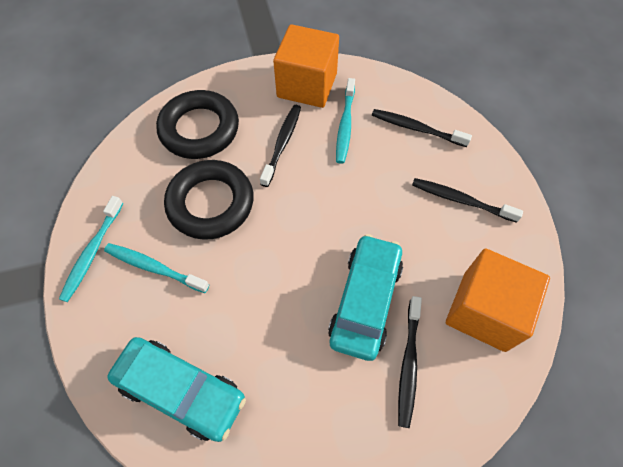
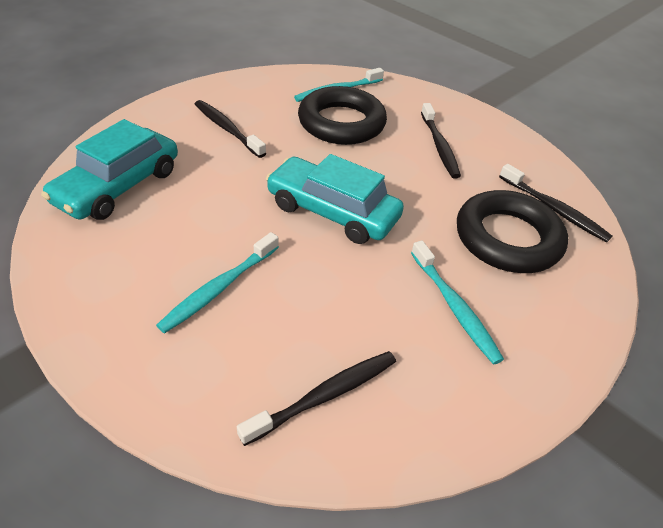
orange cube: 2 -> 0

